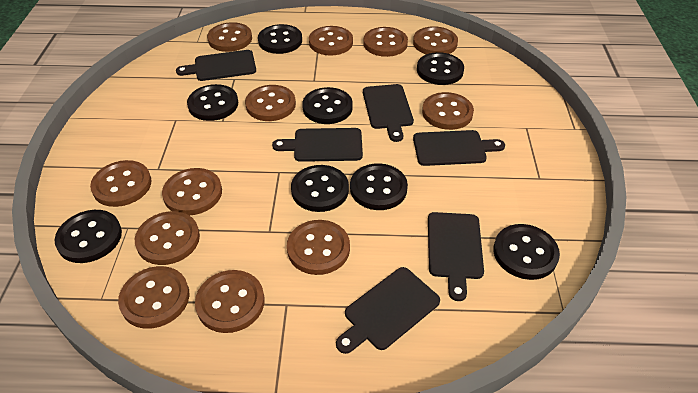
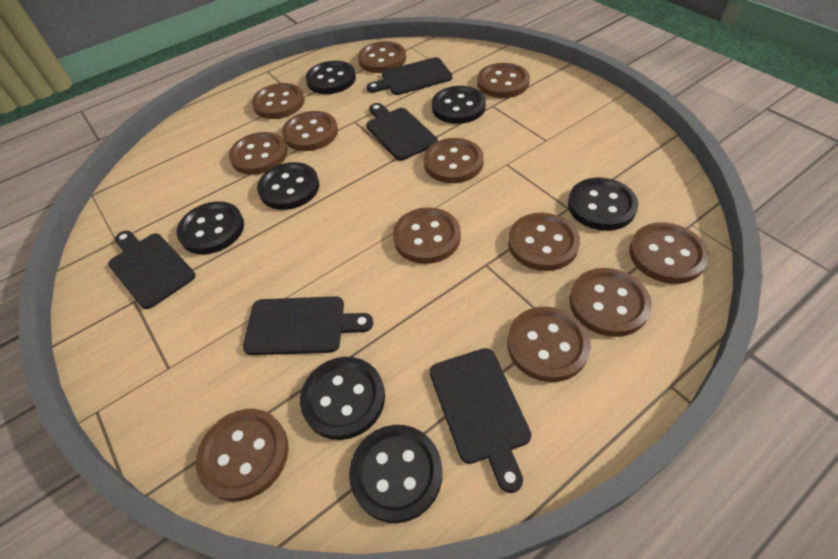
black button: 8 -> 7
black cutting board: 6 -> 5

